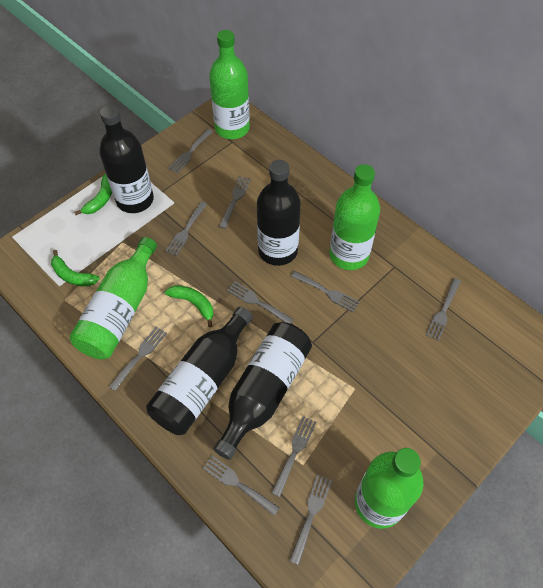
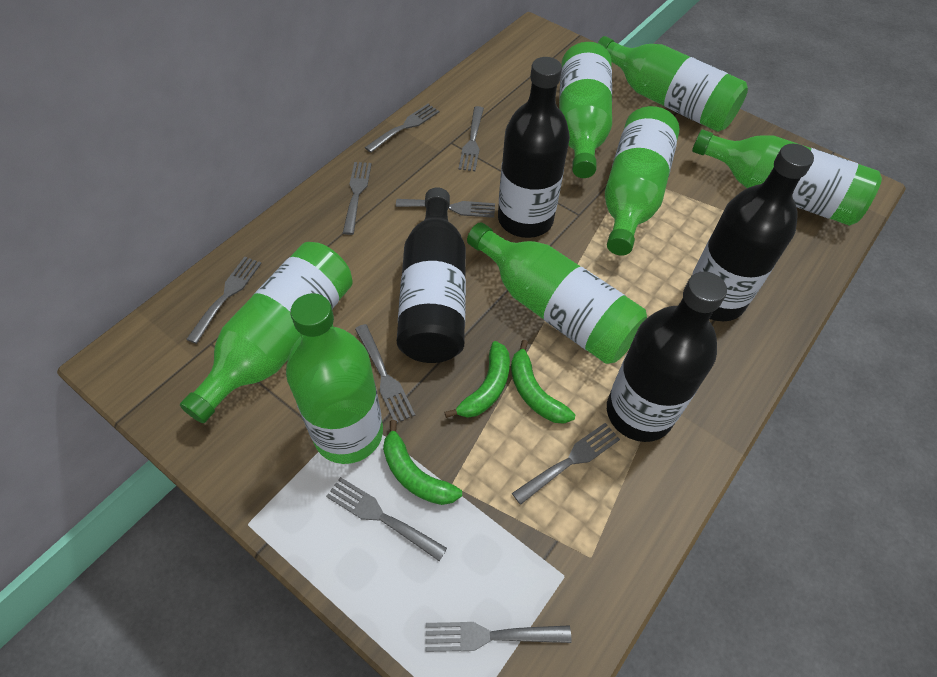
green bottle: 4 -> 7
grey fork: 10 -> 9

